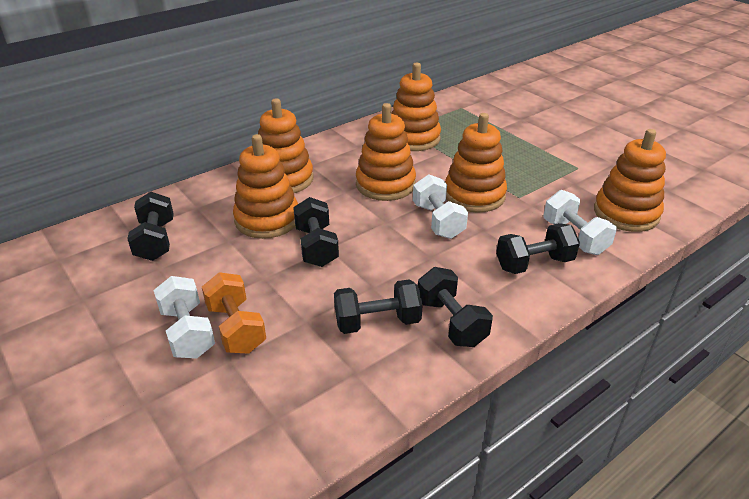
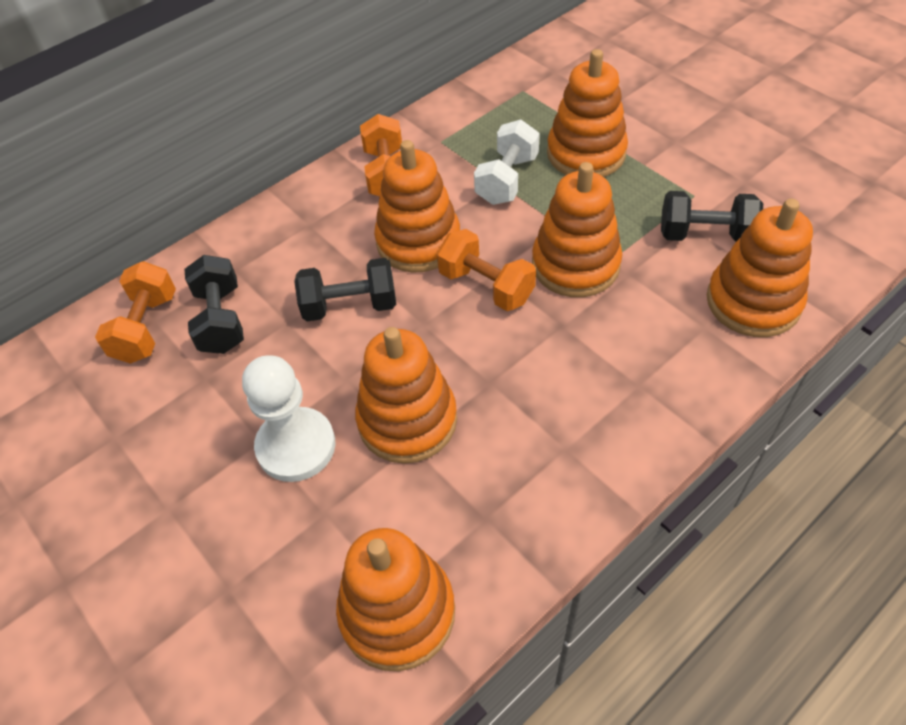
black dumbbell: 5 -> 3
orange dumbbell: 1 -> 3
white dumbbell: 3 -> 1
white pawn: 0 -> 1

